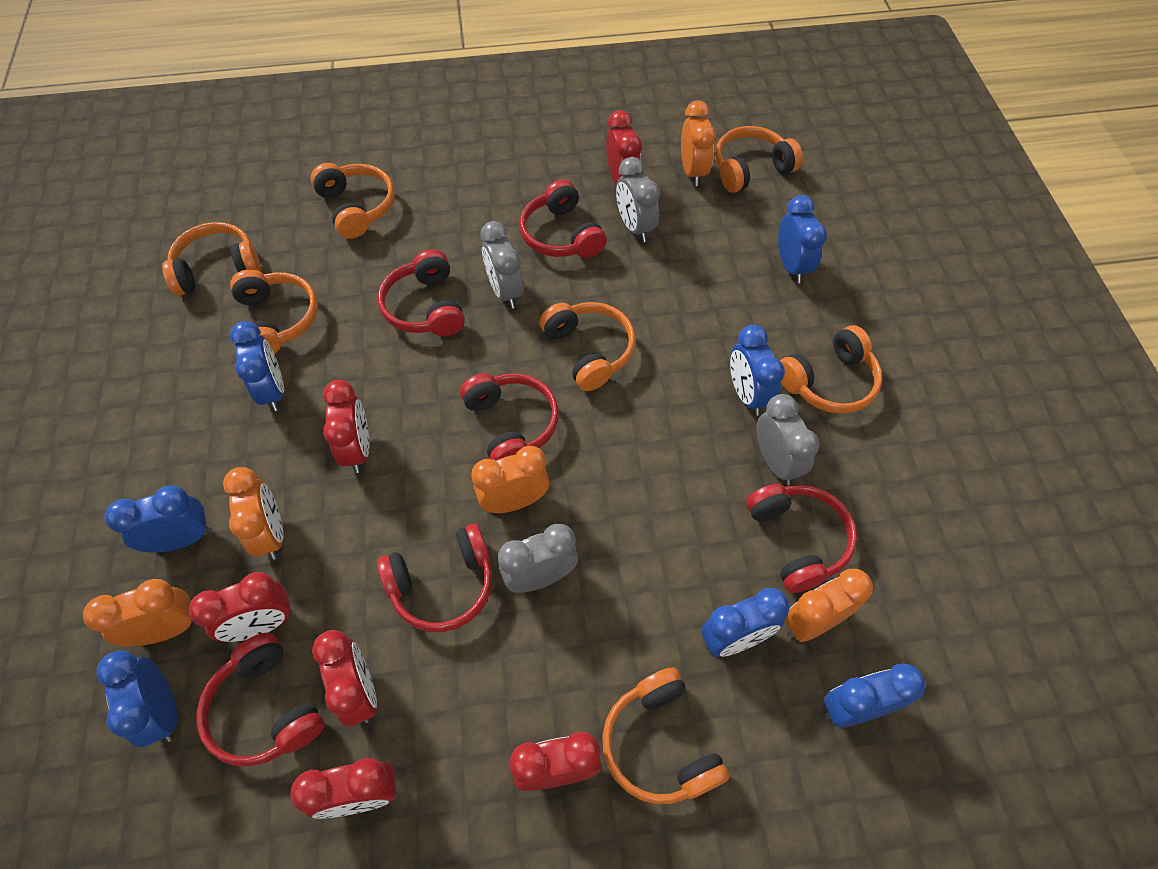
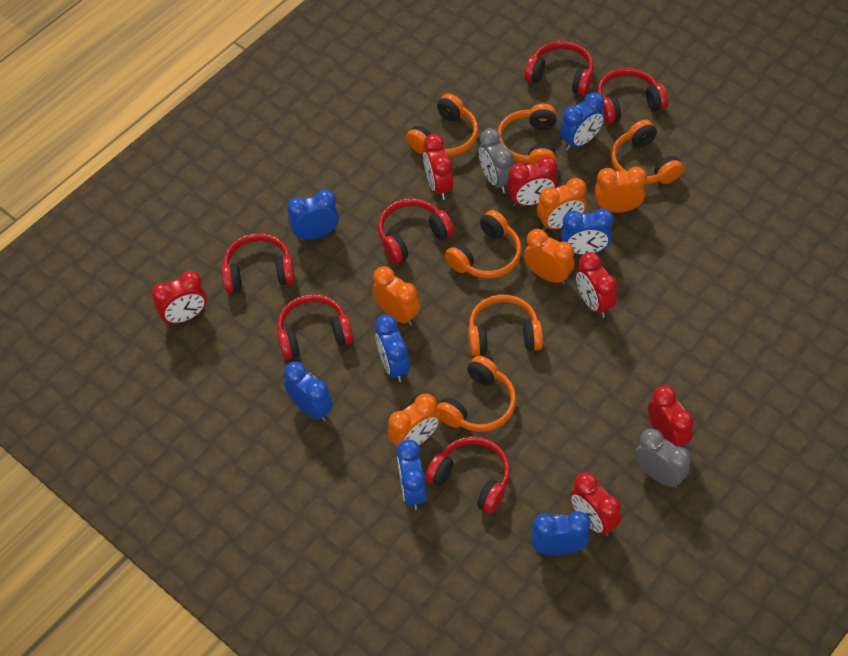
grey clock: 4 -> 2
orange headphones: 7 -> 6

